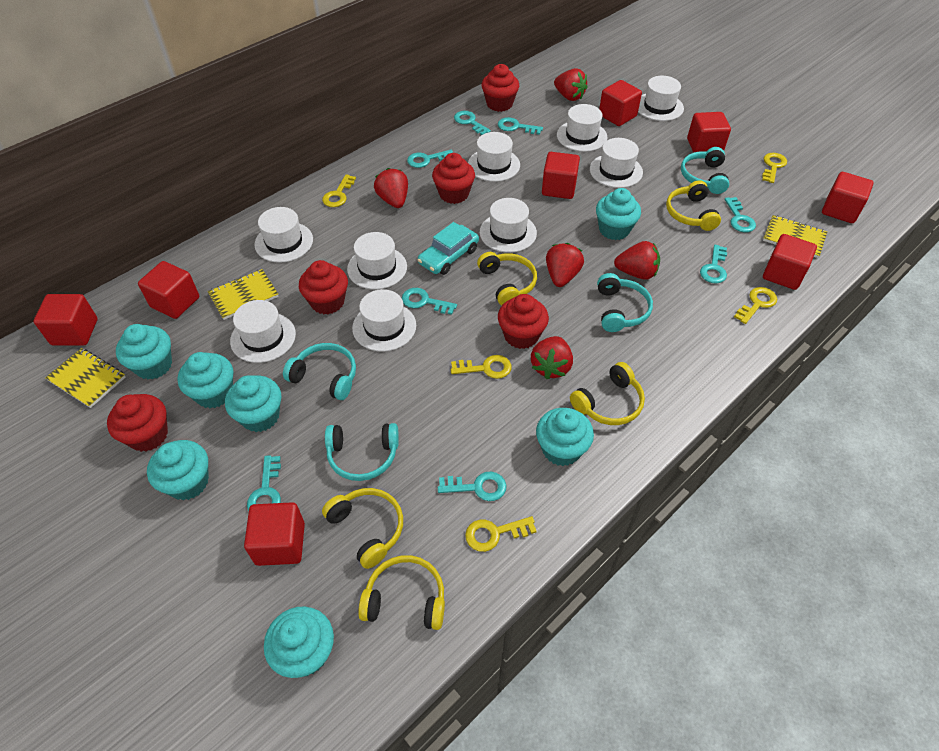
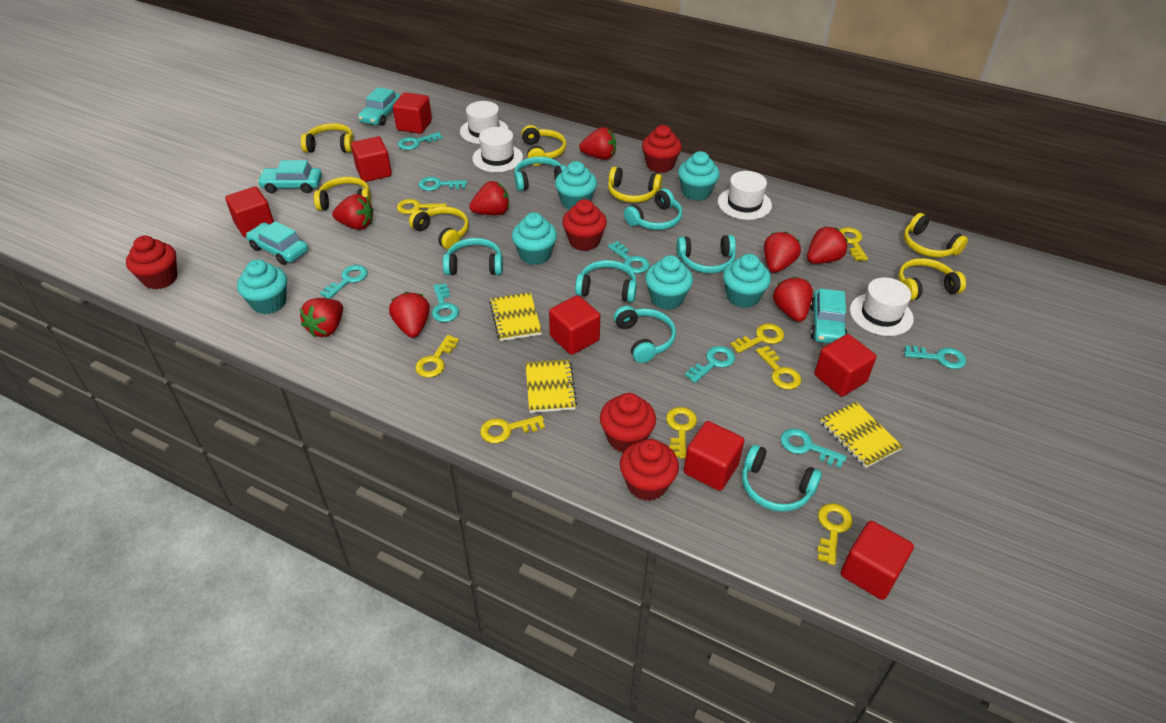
red cube: 8 -> 7
red strawberry: 5 -> 8
turquoise car: 1 -> 4
turquoise cupcake: 7 -> 6
turquoise headphones: 4 -> 7
white hat: 9 -> 4
yellow headphones: 5 -> 7
yellow key: 5 -> 8

